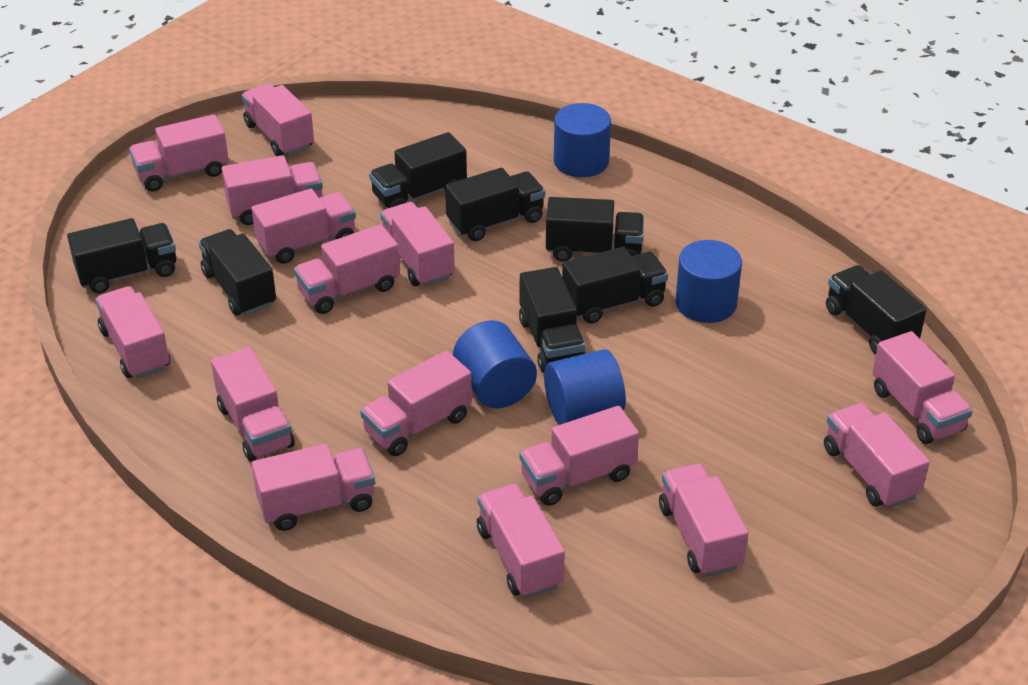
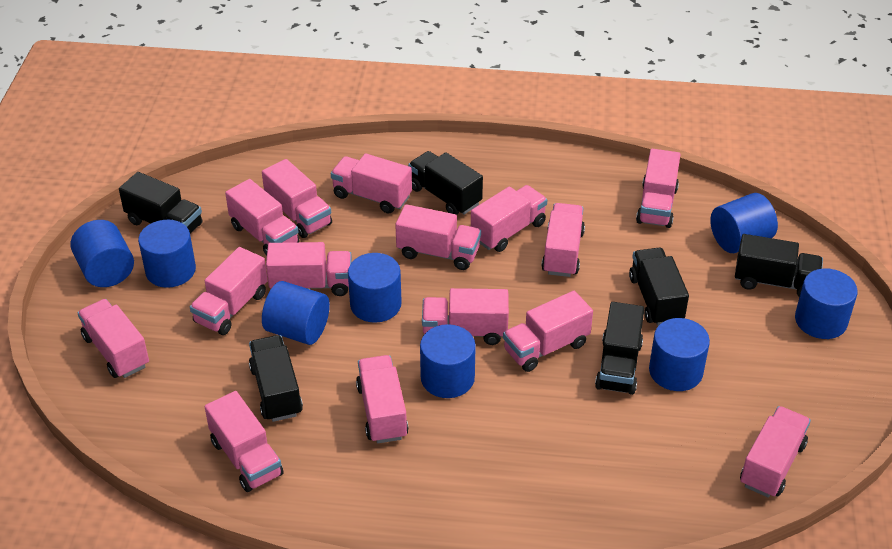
black truck: 8 -> 6
blue cylinder: 4 -> 8

